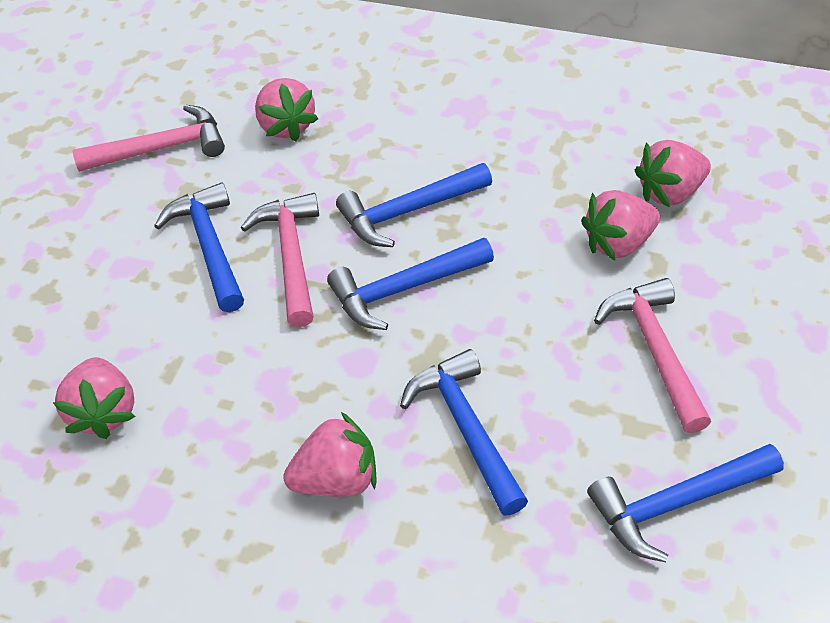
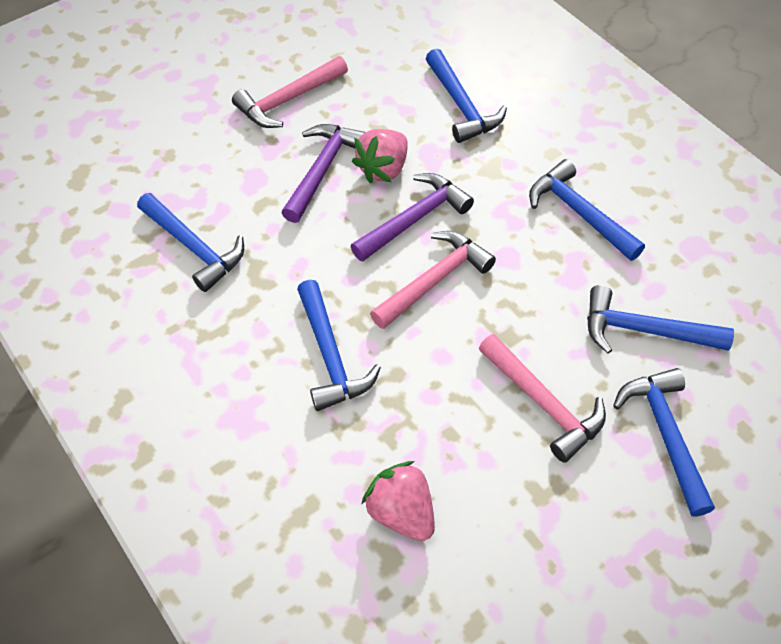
blue hammer: 5 -> 6
pink strawberry: 5 -> 2
purple hammer: 0 -> 2

